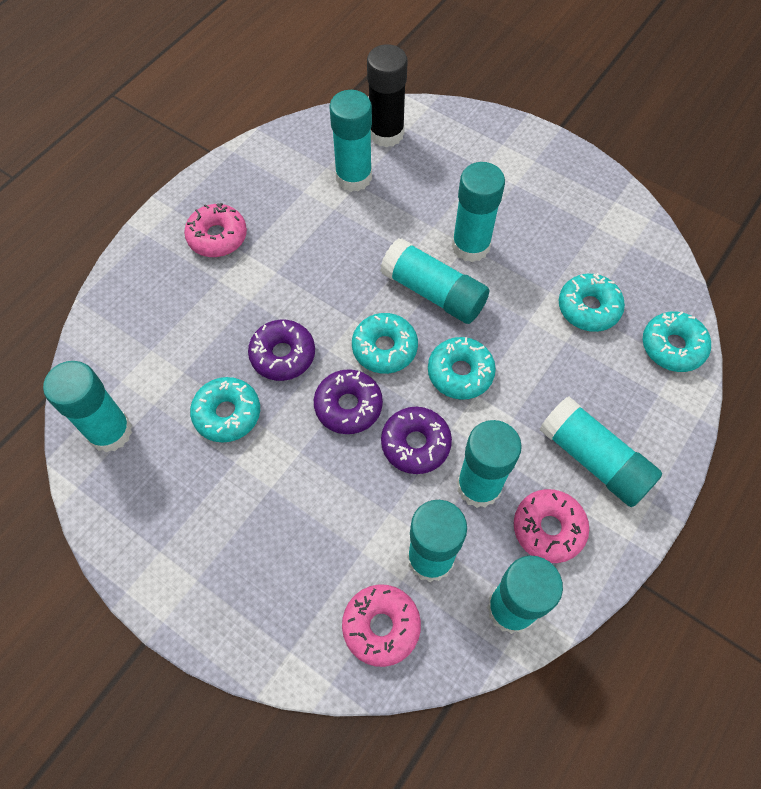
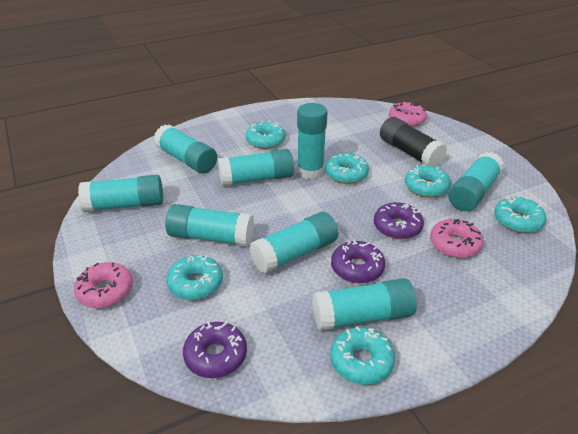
turquoise donut: 5 -> 6

